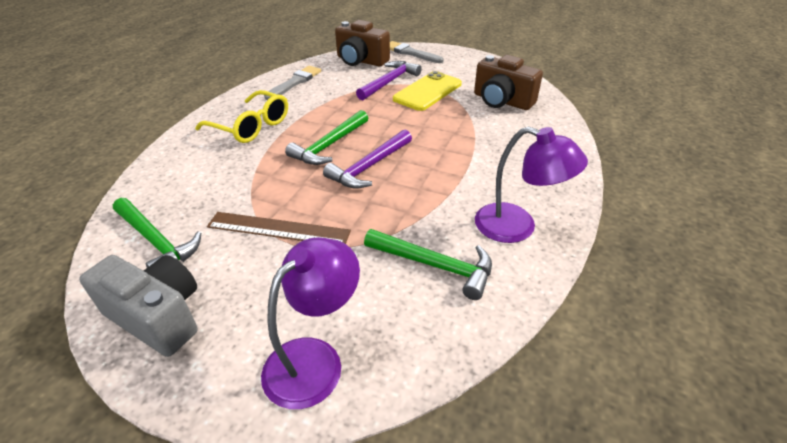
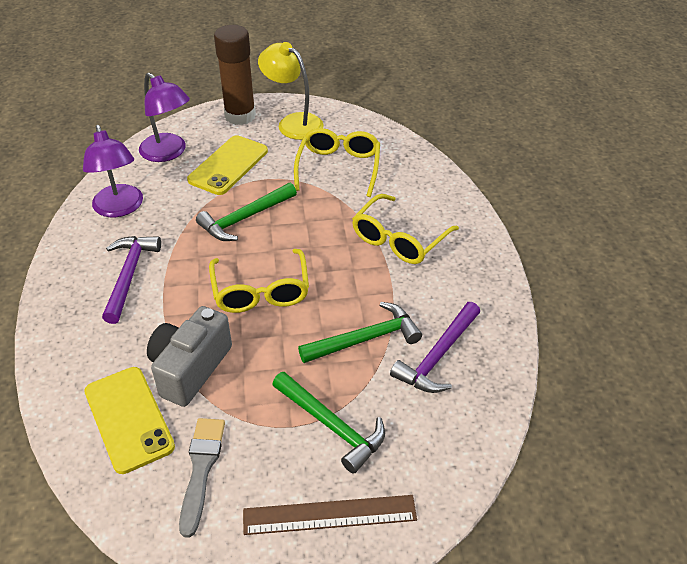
brown camera: 2 -> 0
brown glue stick: 0 -> 1
grey brush: 2 -> 1
yellow glasses: 1 -> 3
yellow lamp: 0 -> 1
yellow phone: 1 -> 2

